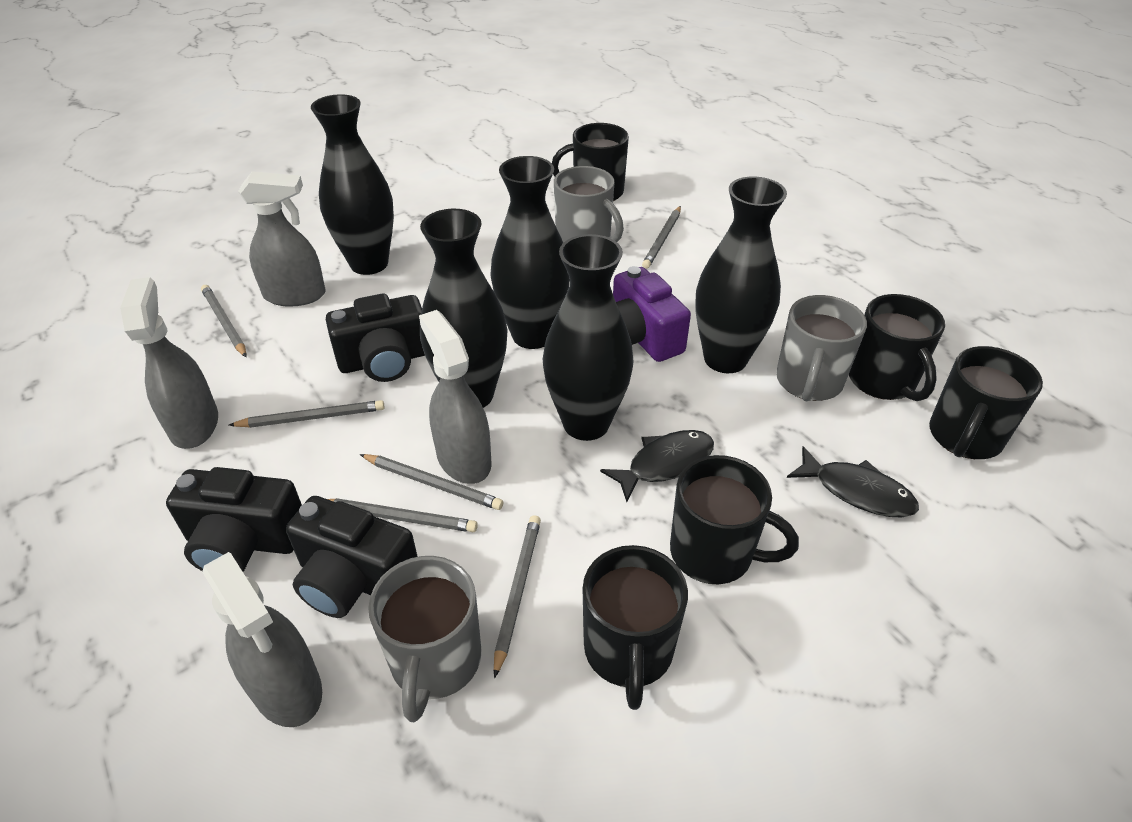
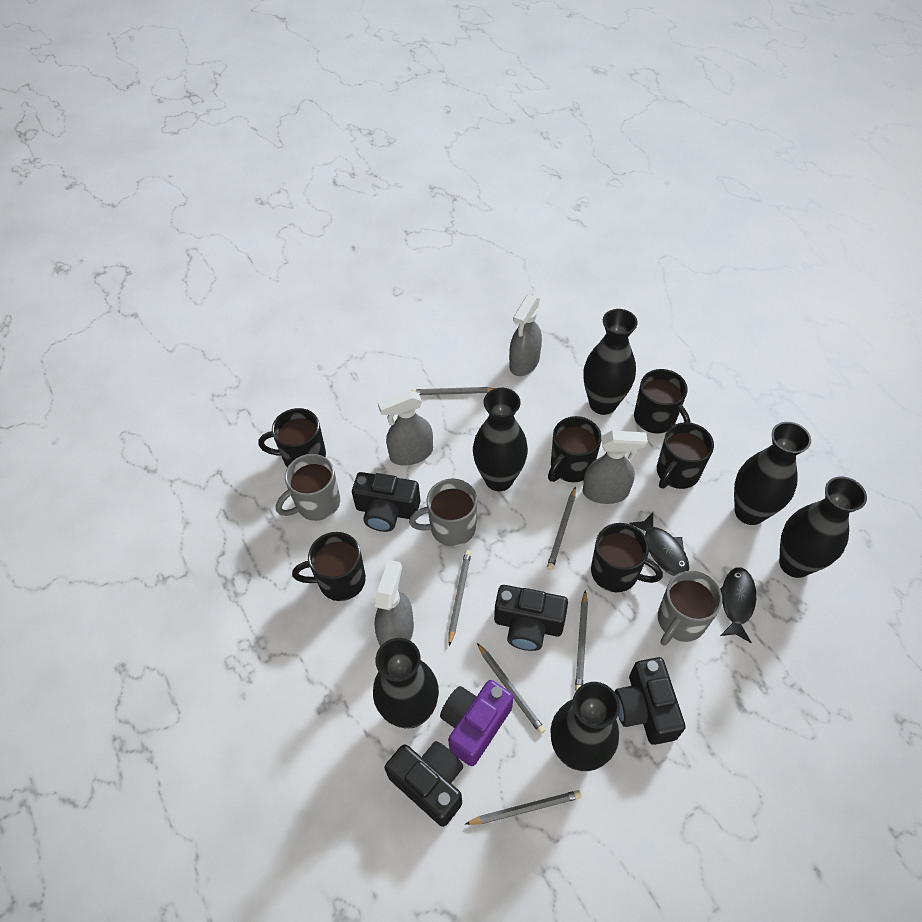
black camera: 3 -> 4
black mug: 5 -> 6
black vase: 5 -> 6

